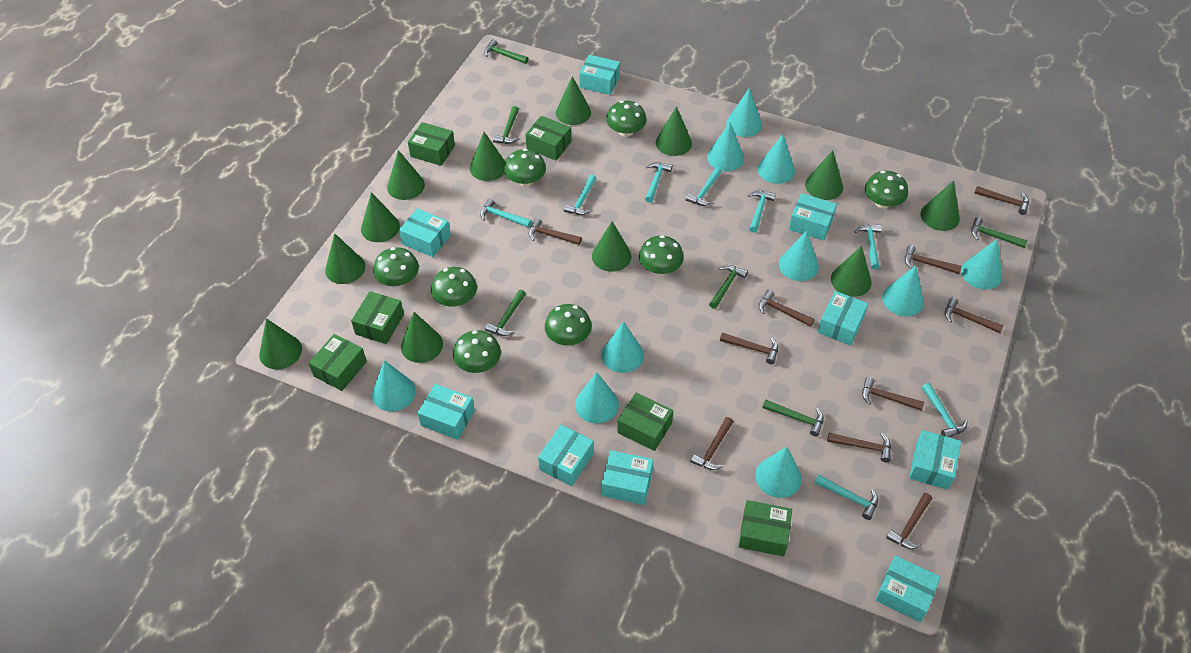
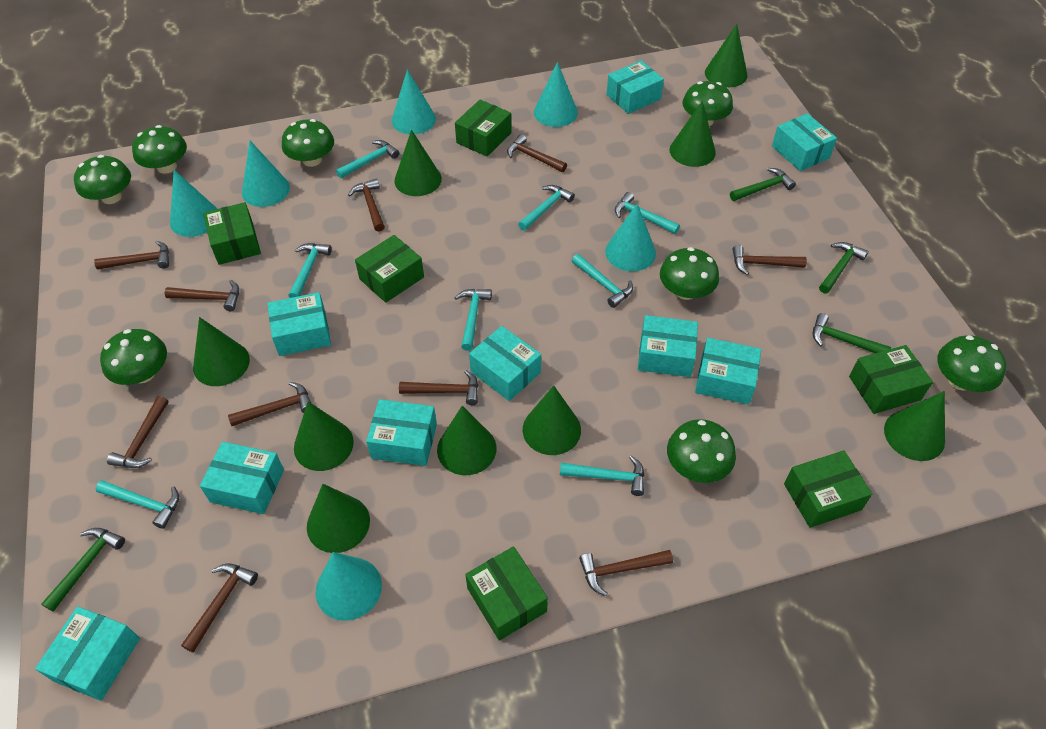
green cone: 12 -> 9
green hammer: 6 -> 4
turquoise cone: 10 -> 6

